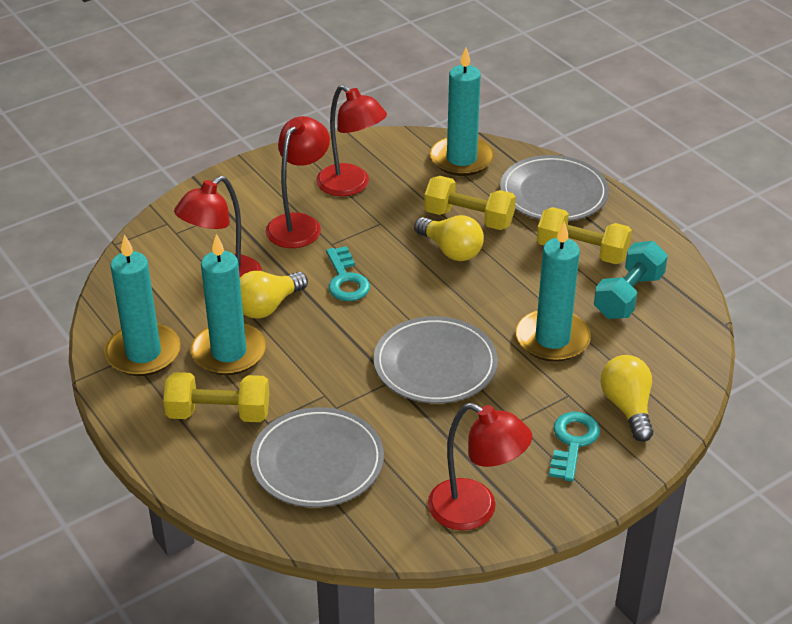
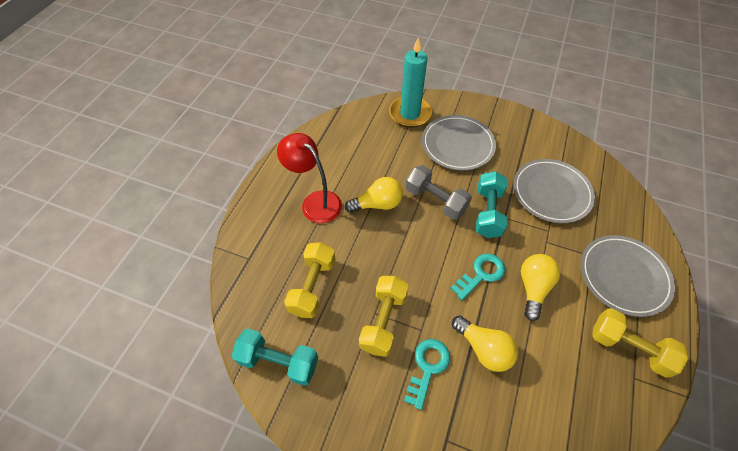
grey dumbbell: 0 -> 1
red lamp: 4 -> 1
turquoise candle: 4 -> 1
turquoise dumbbell: 1 -> 2

